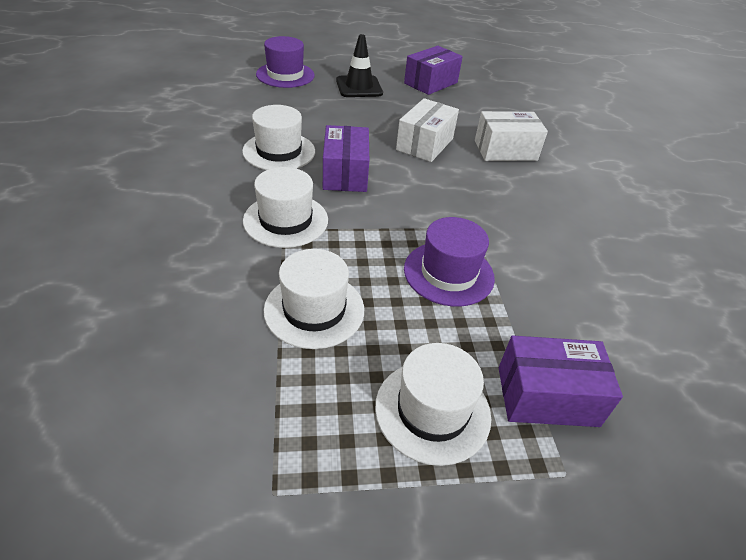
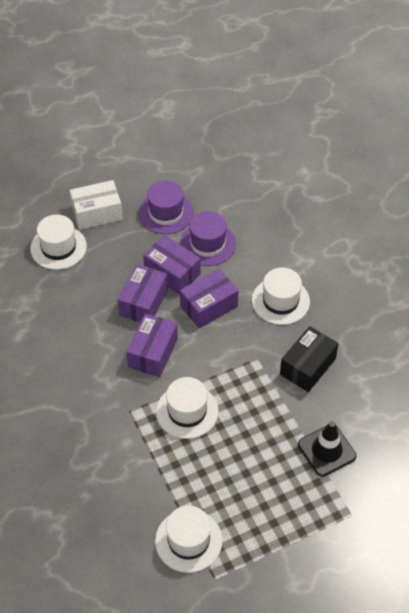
black box: 0 -> 1
purple box: 3 -> 4
white box: 2 -> 1

